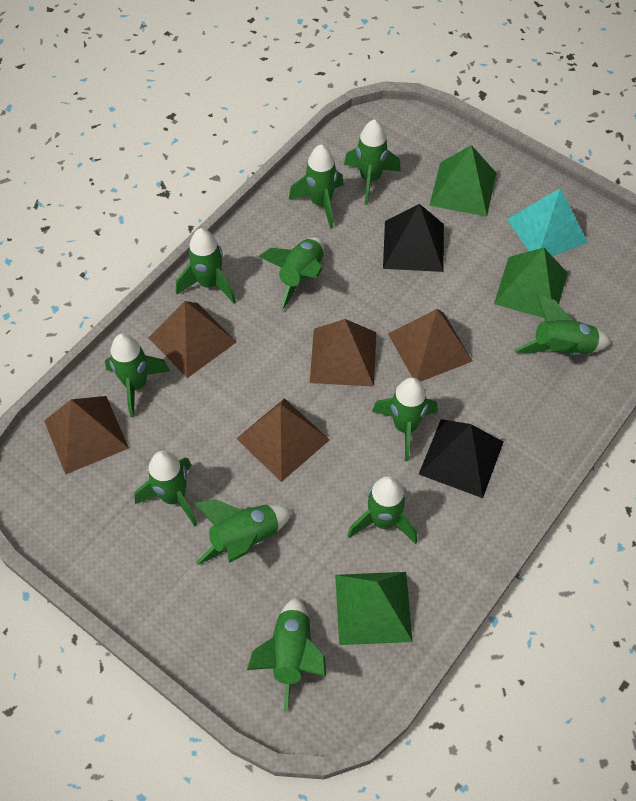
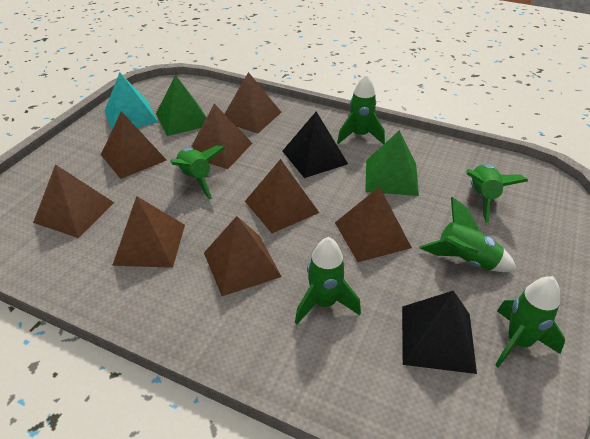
brown pyramid: 5 -> 8
green pyramid: 3 -> 2
green rocket: 11 -> 6

